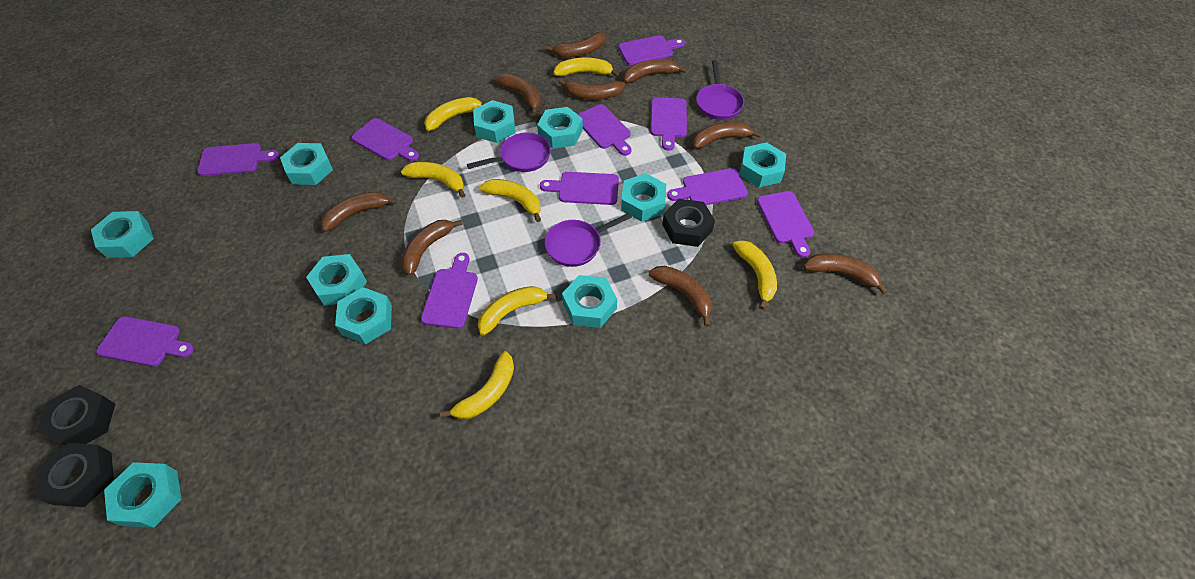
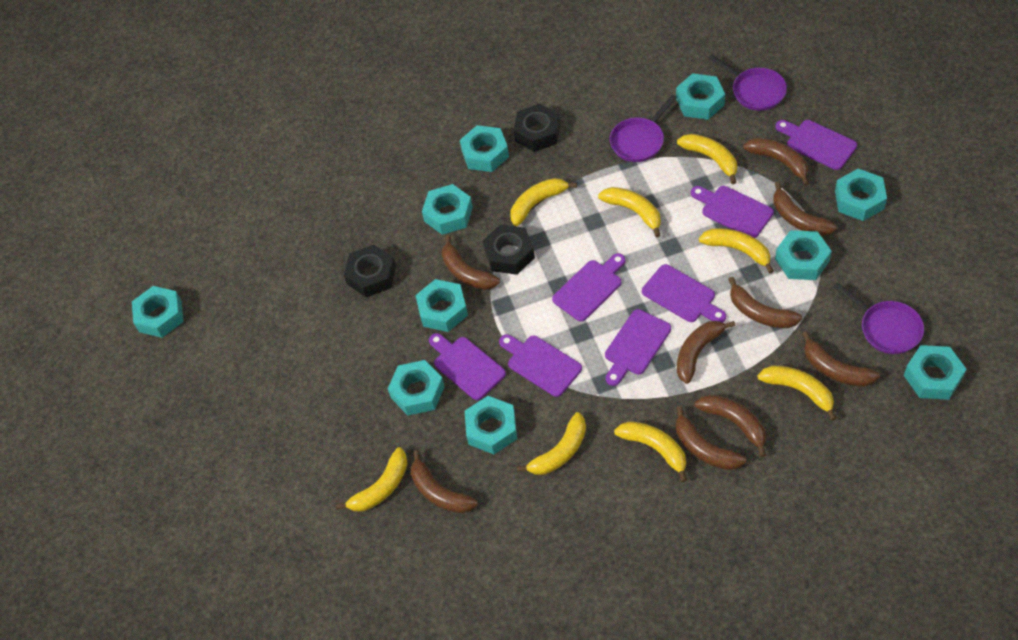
purple cutting board: 10 -> 7
yellow banana: 7 -> 8

